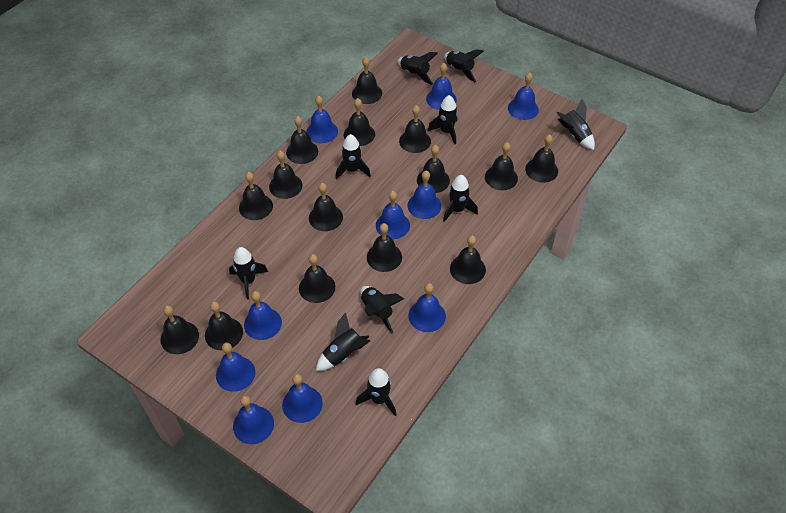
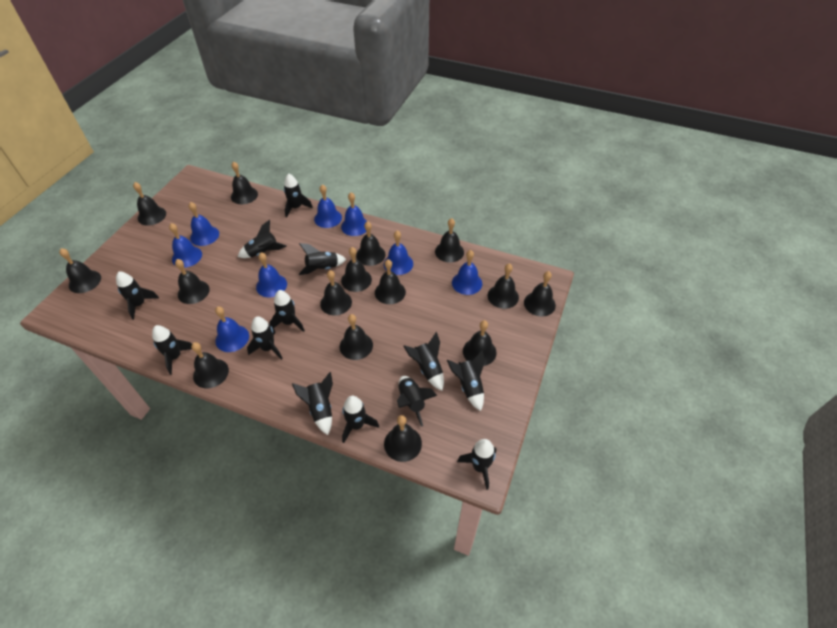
black rocket: 10 -> 13
blue bell: 10 -> 8

